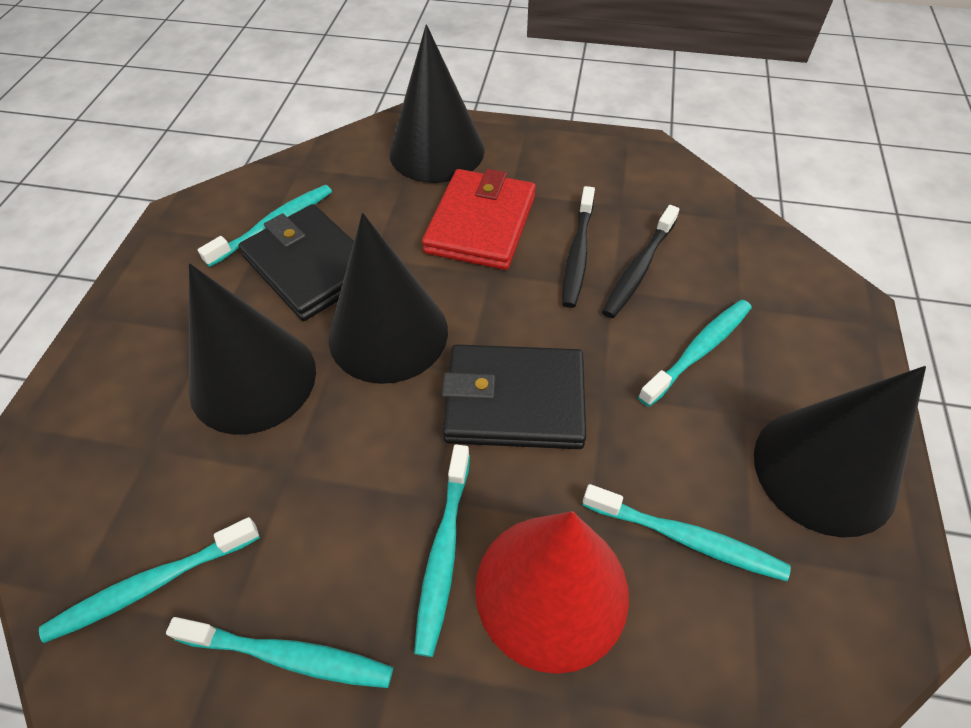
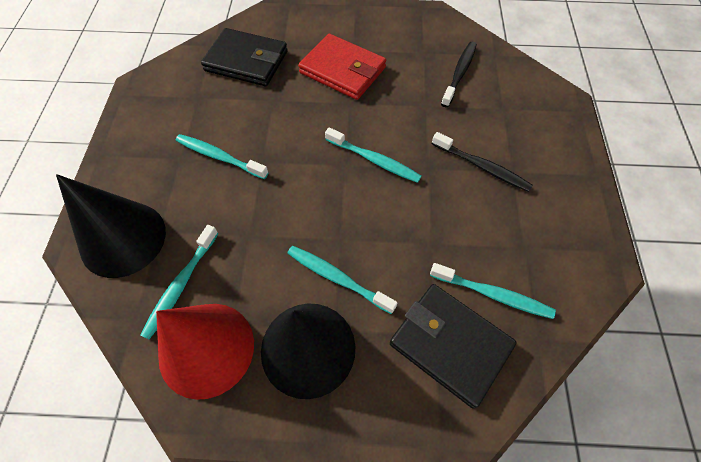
black cone: 4 -> 2
turquoise toothbrush: 6 -> 5

